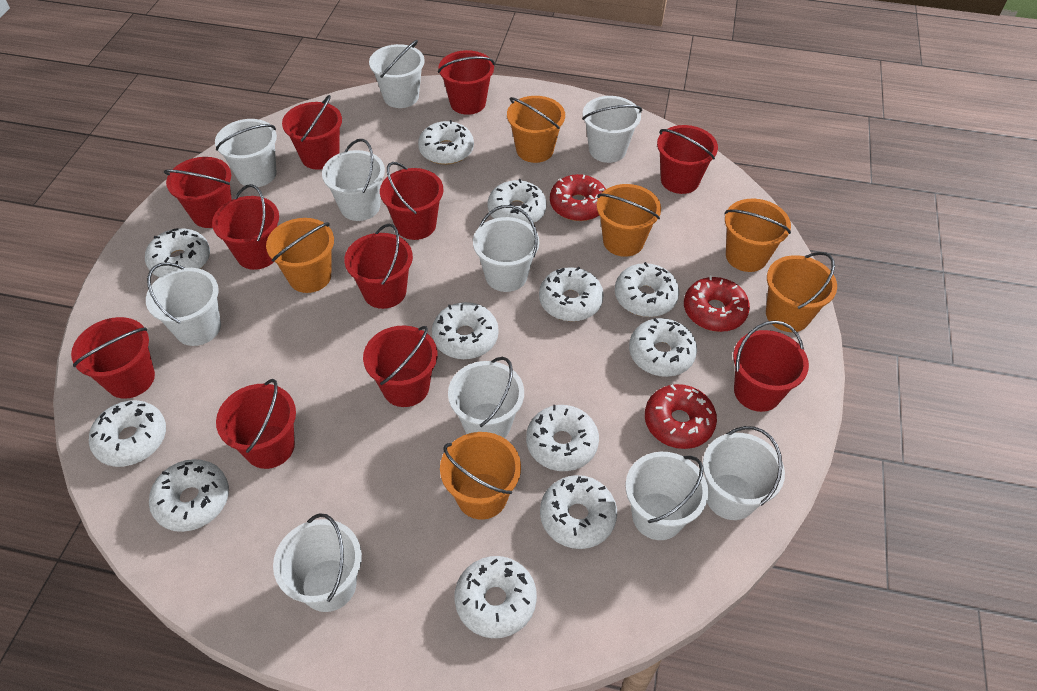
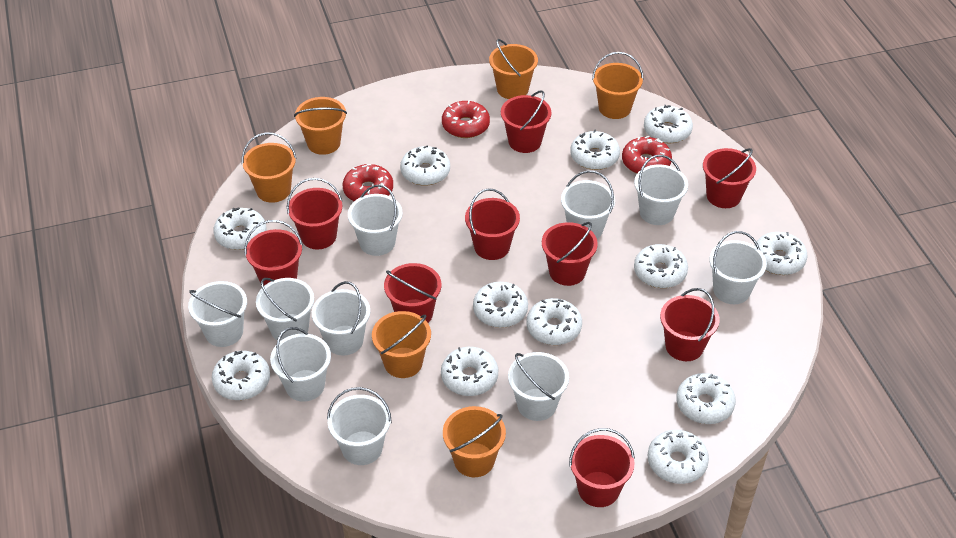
red bucket: 11 -> 9

